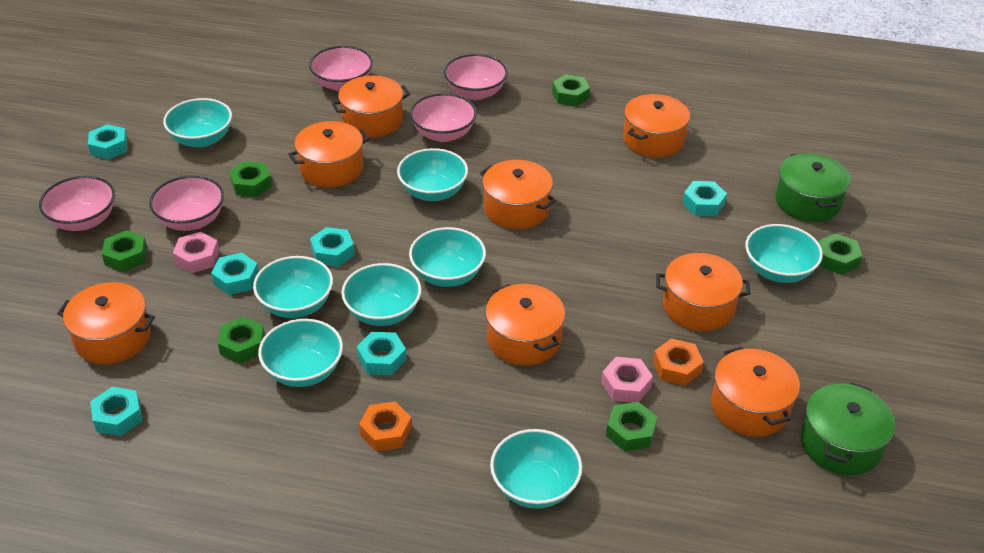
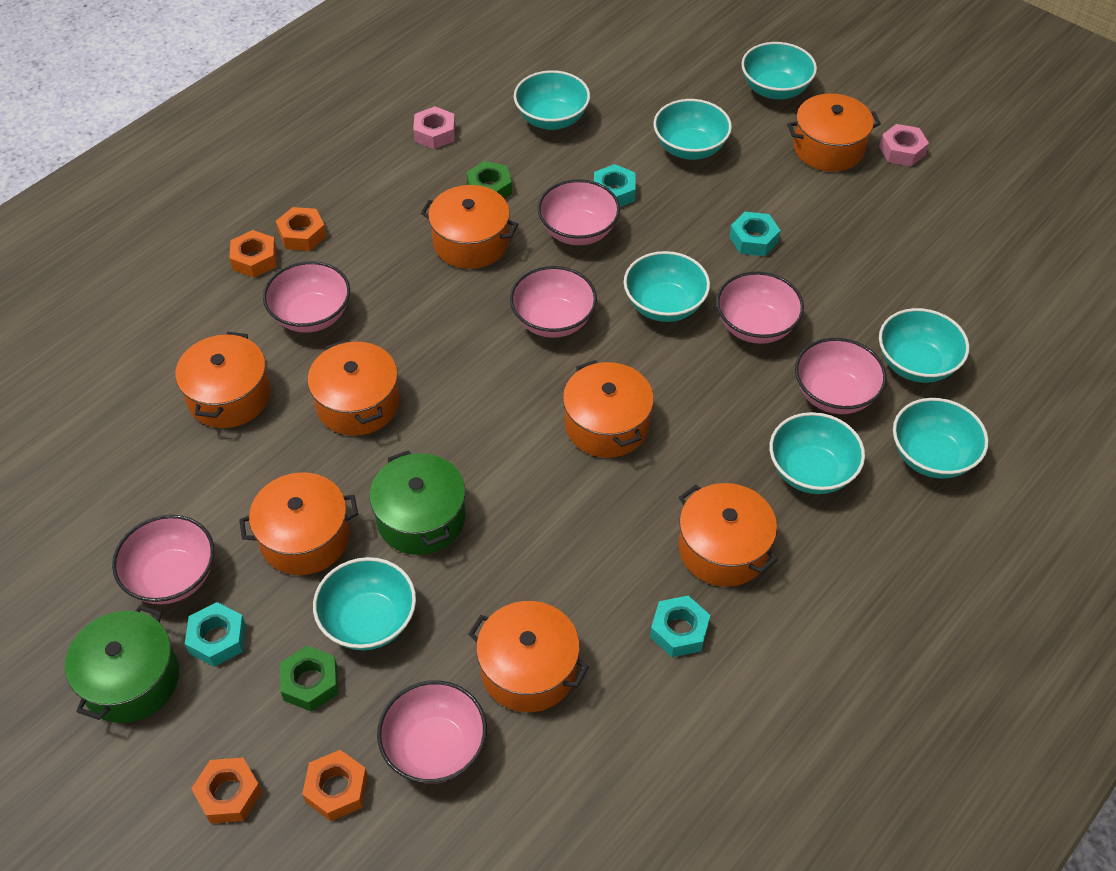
green nut: 6 -> 2
orange nut: 2 -> 4
pink bowl: 5 -> 7
turquoise nut: 6 -> 4

